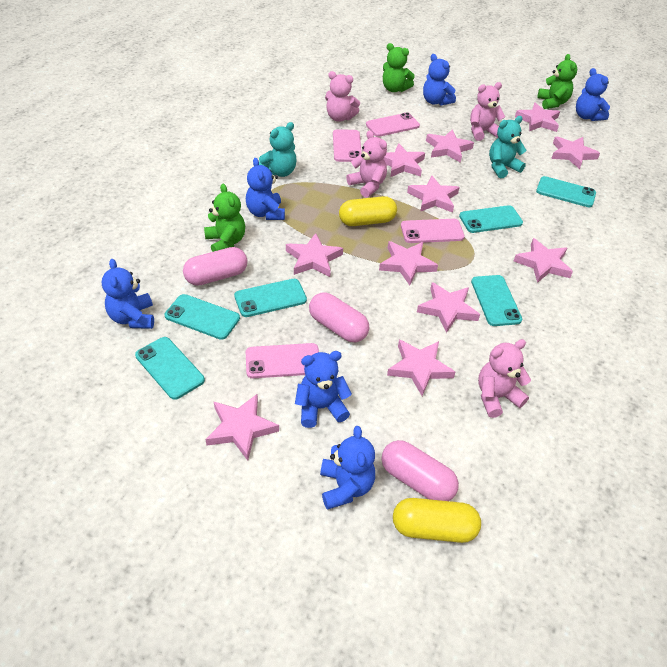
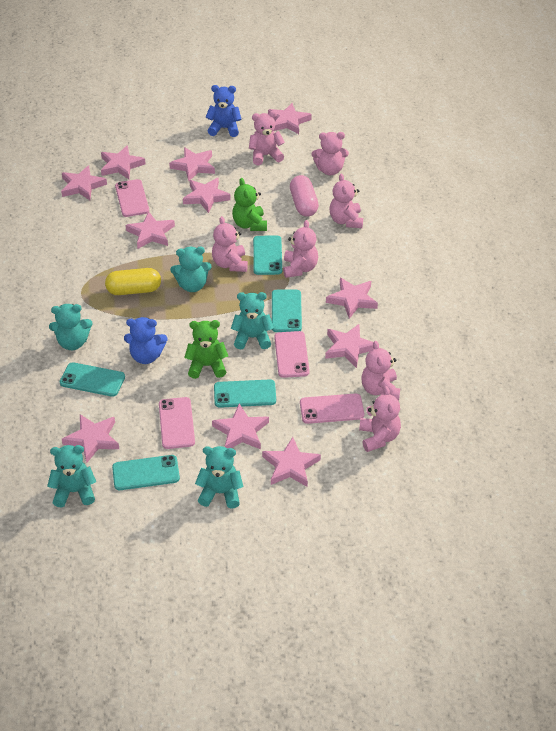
blue teddy bear: 6 -> 2
green teddy bear: 3 -> 2
pink capsule: 3 -> 1
pink teddy bear: 4 -> 7
turquoise phone: 6 -> 5
turquoise teddy bear: 2 -> 5
yellow capsule: 2 -> 1

